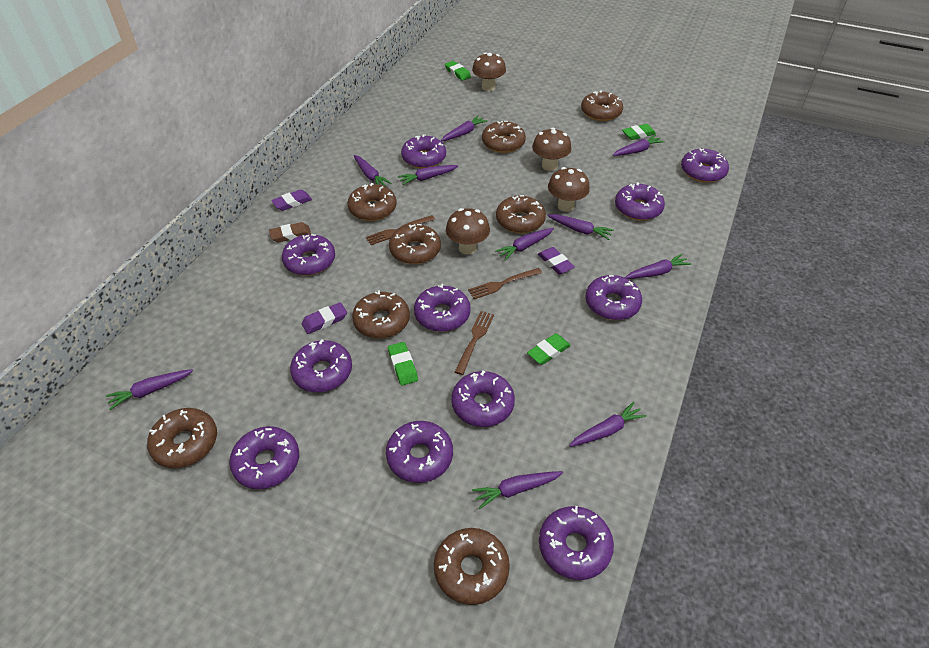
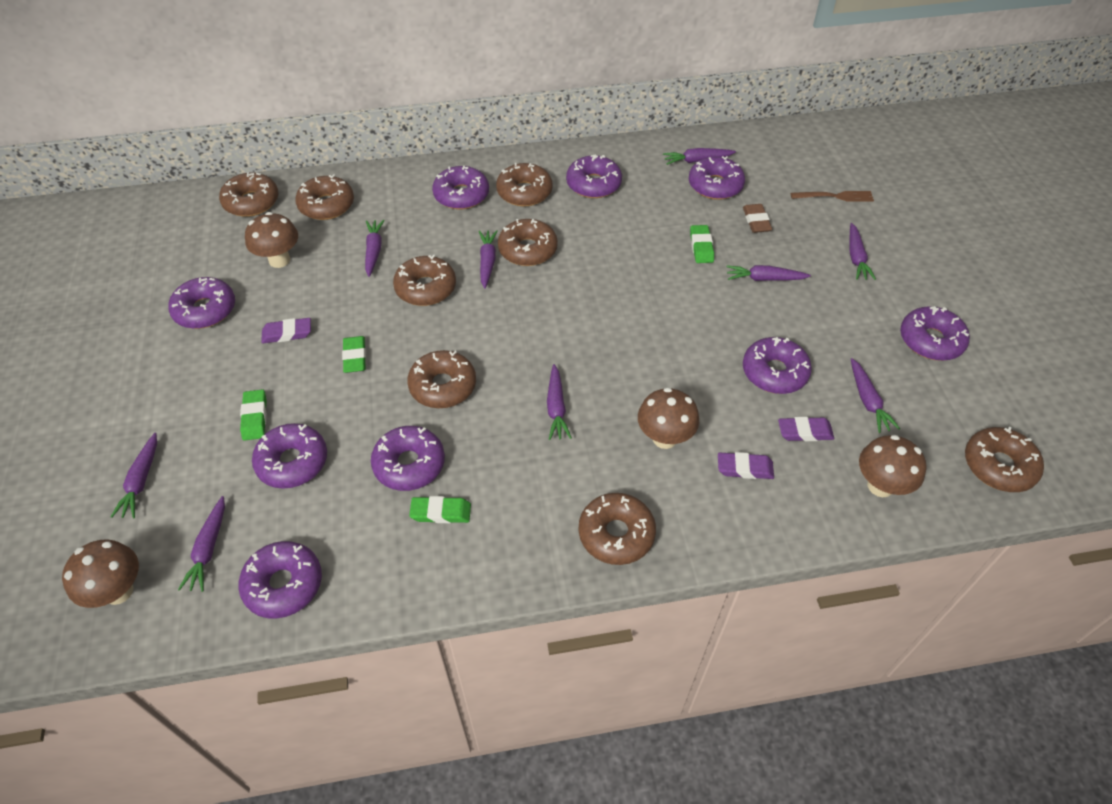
brown fork: 3 -> 1
purple carrot: 10 -> 9
purple donut: 11 -> 9

